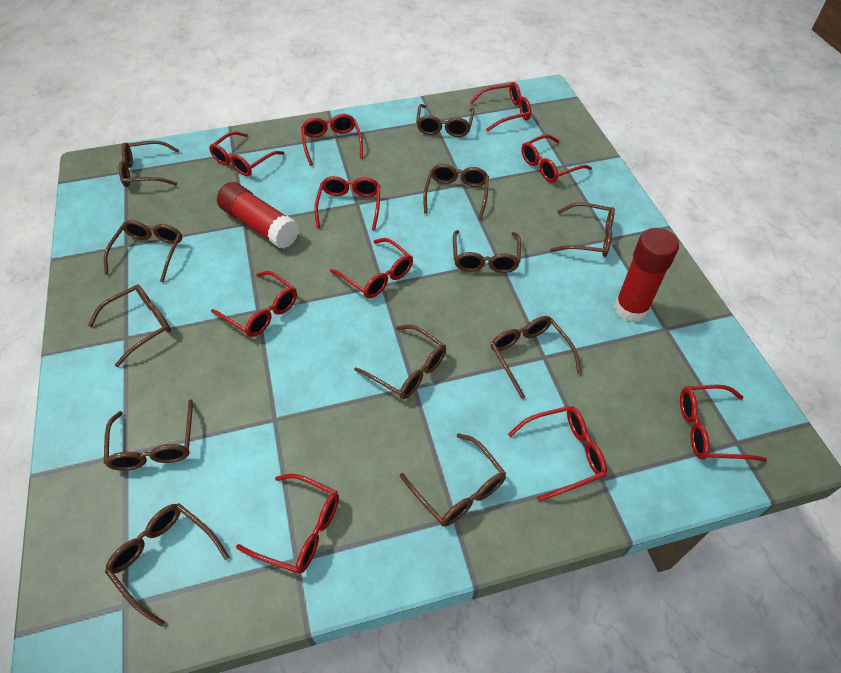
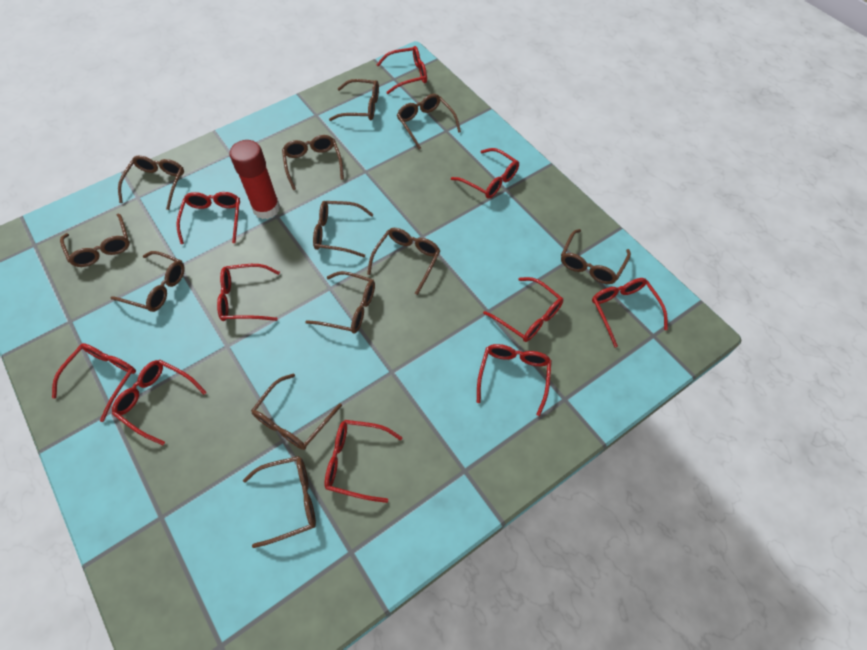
red glue stick: 2 -> 1

